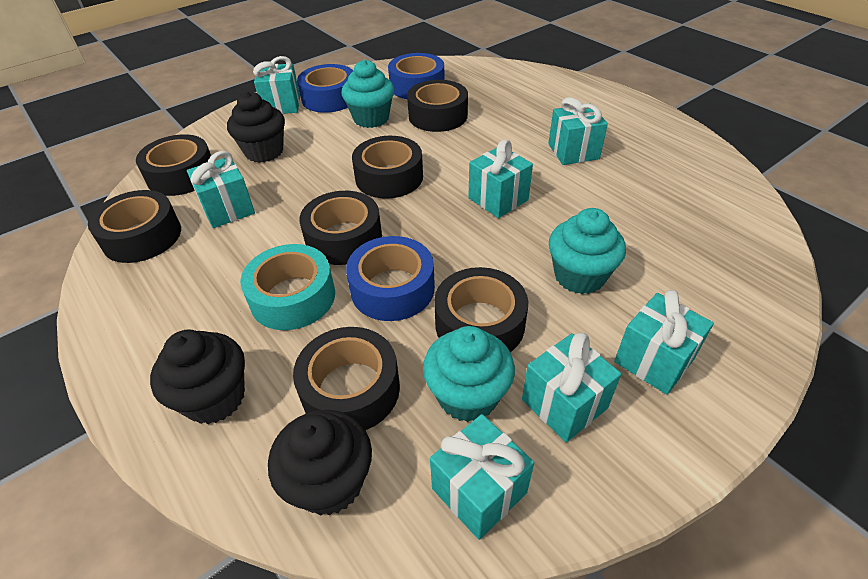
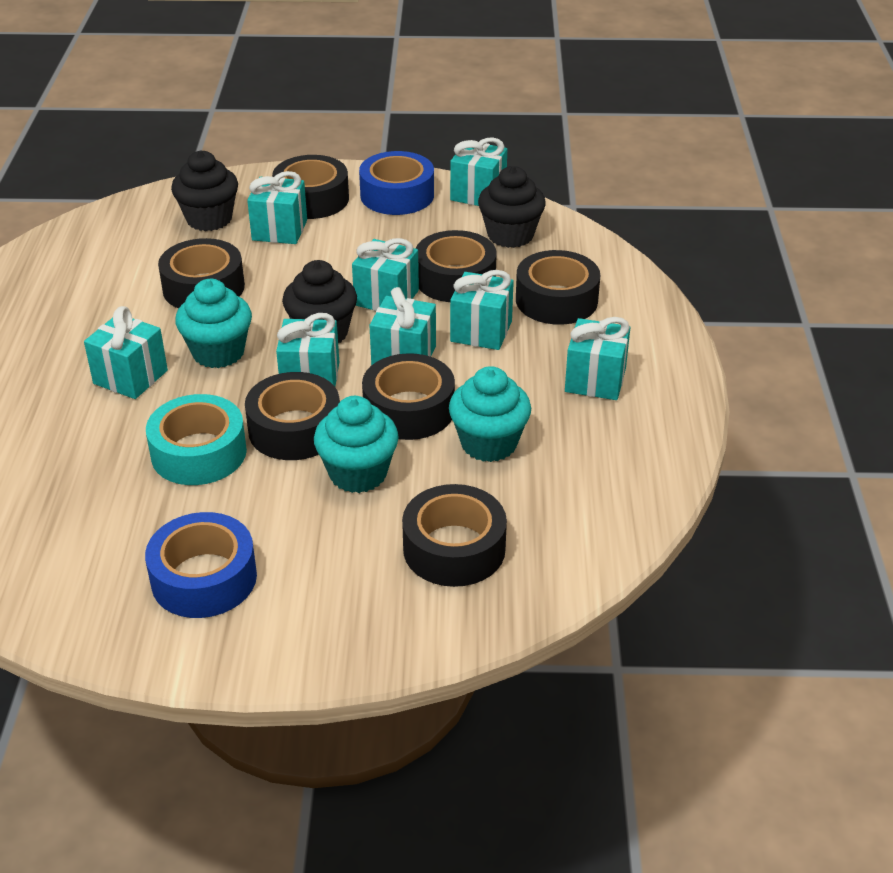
blue tape: 3 -> 2
turquoise gift: 7 -> 8

